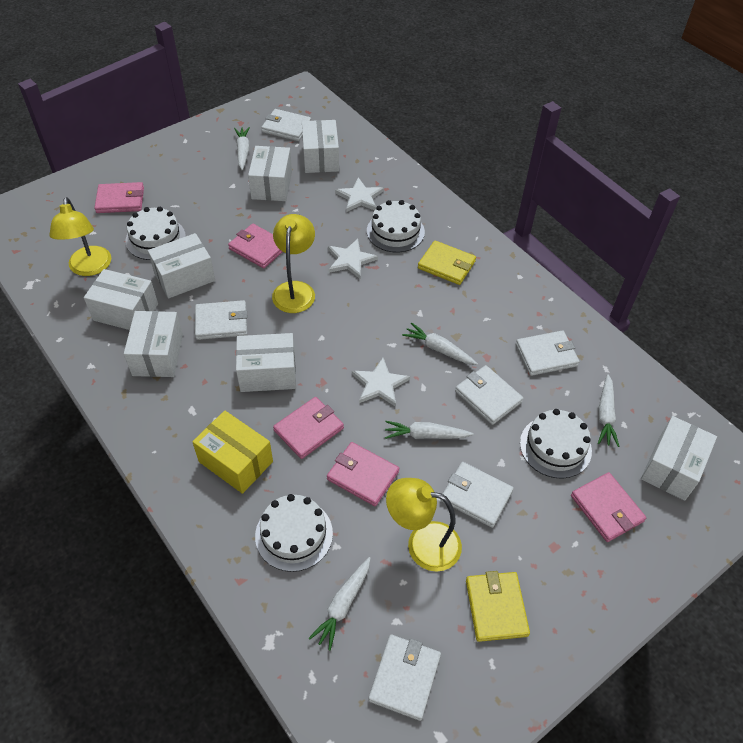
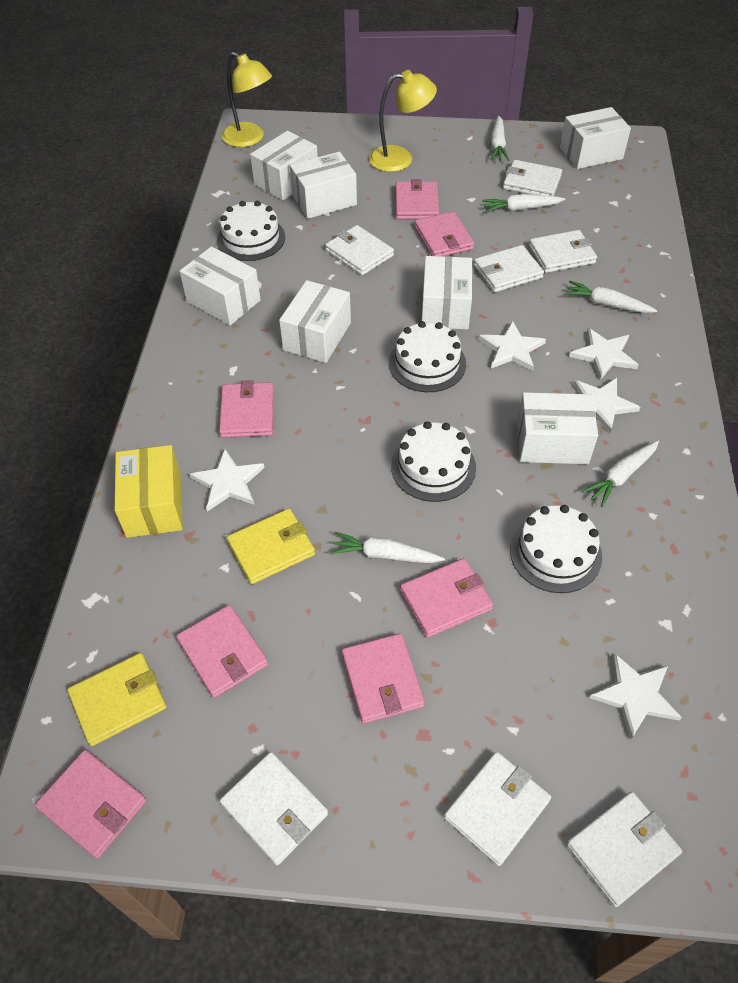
pink wallet: 5 -> 7
white star: 3 -> 5
white wallet: 6 -> 7
yellow lamp: 3 -> 2

